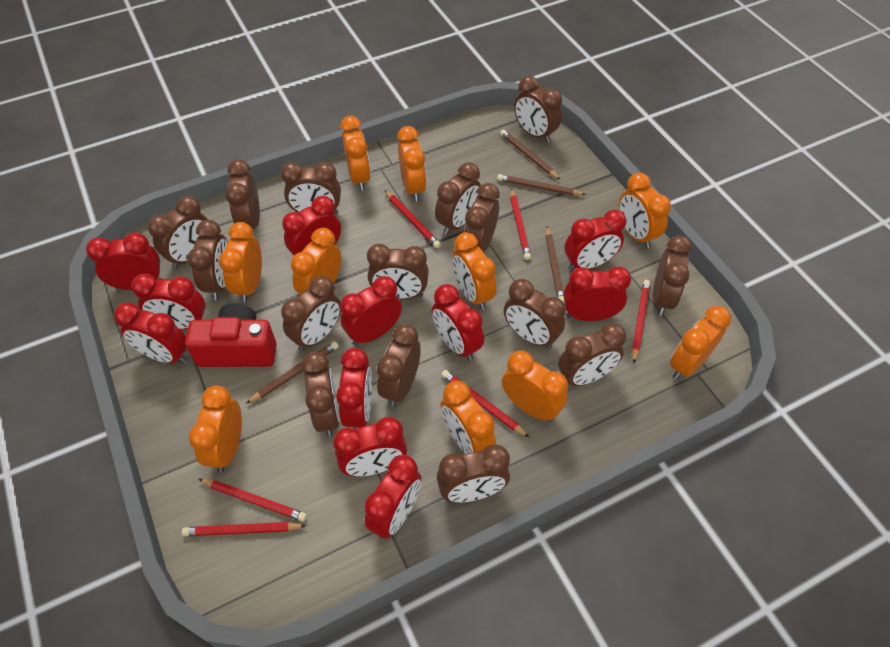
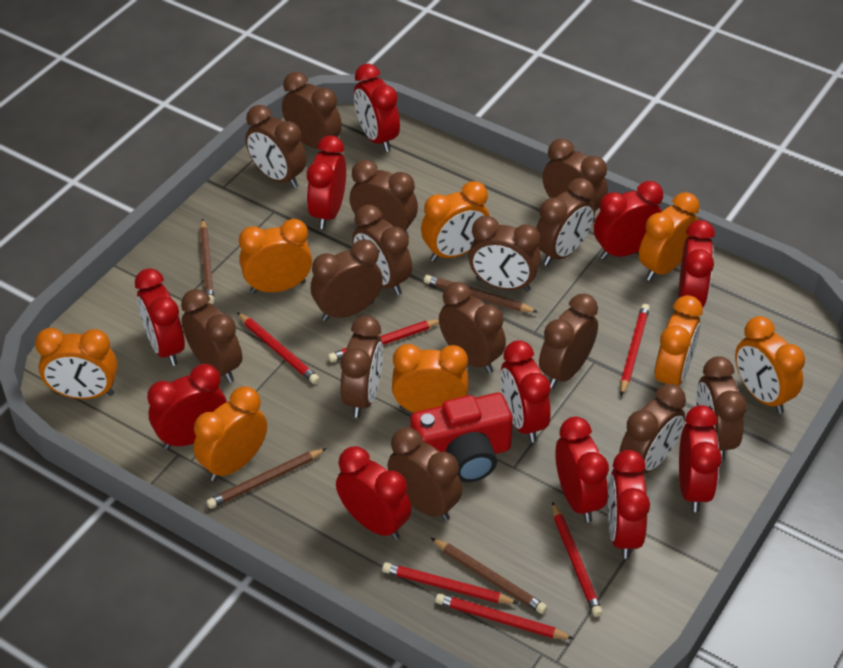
orange clock: 10 -> 8

